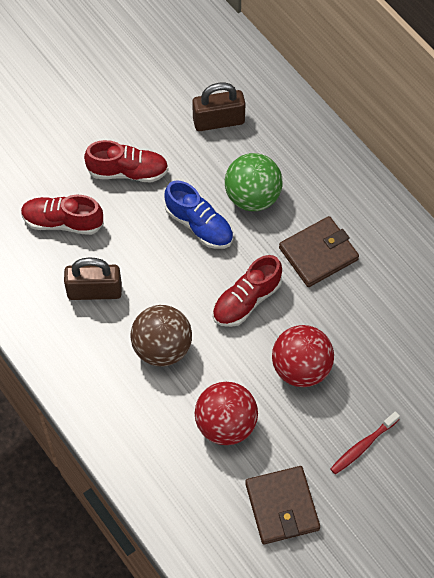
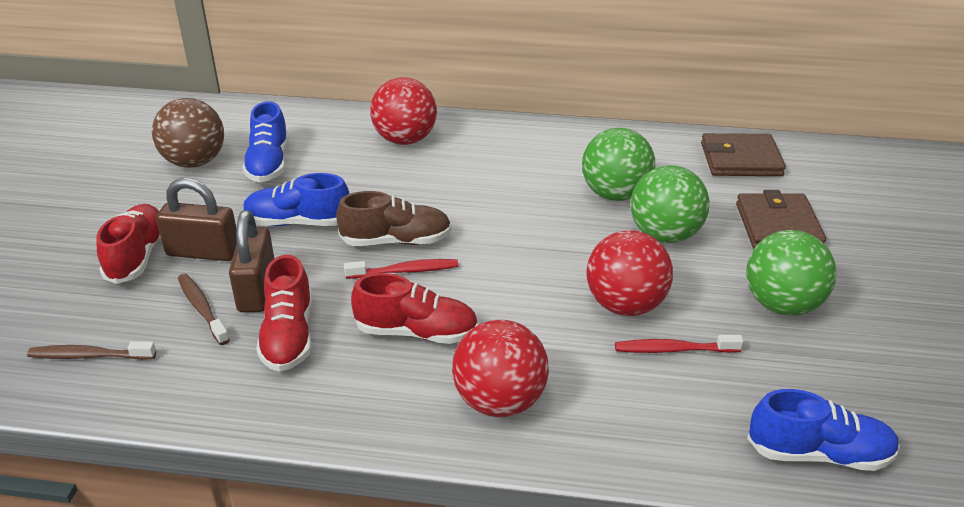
blue shoe: 1 -> 3
brown shoe: 0 -> 1
brown toothbrush: 0 -> 2
green ball: 1 -> 3
red ball: 2 -> 3
red toothbrush: 1 -> 2

